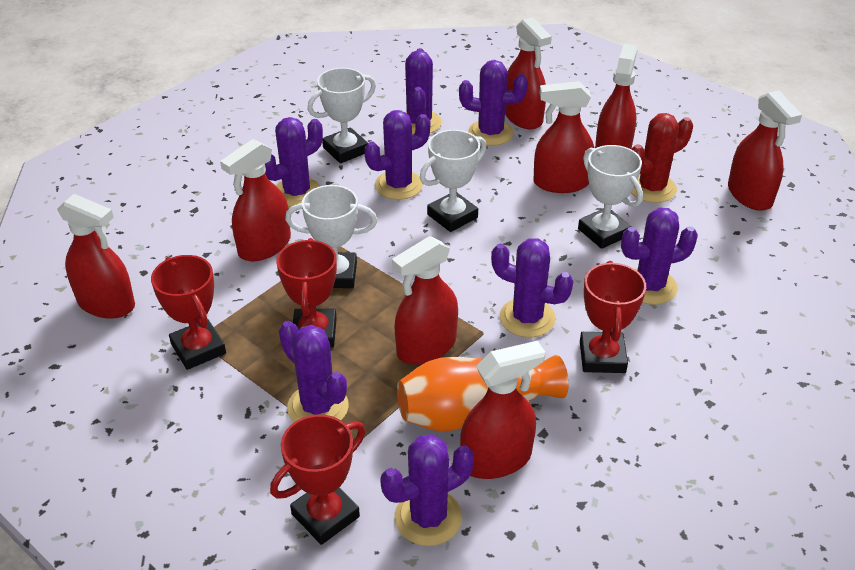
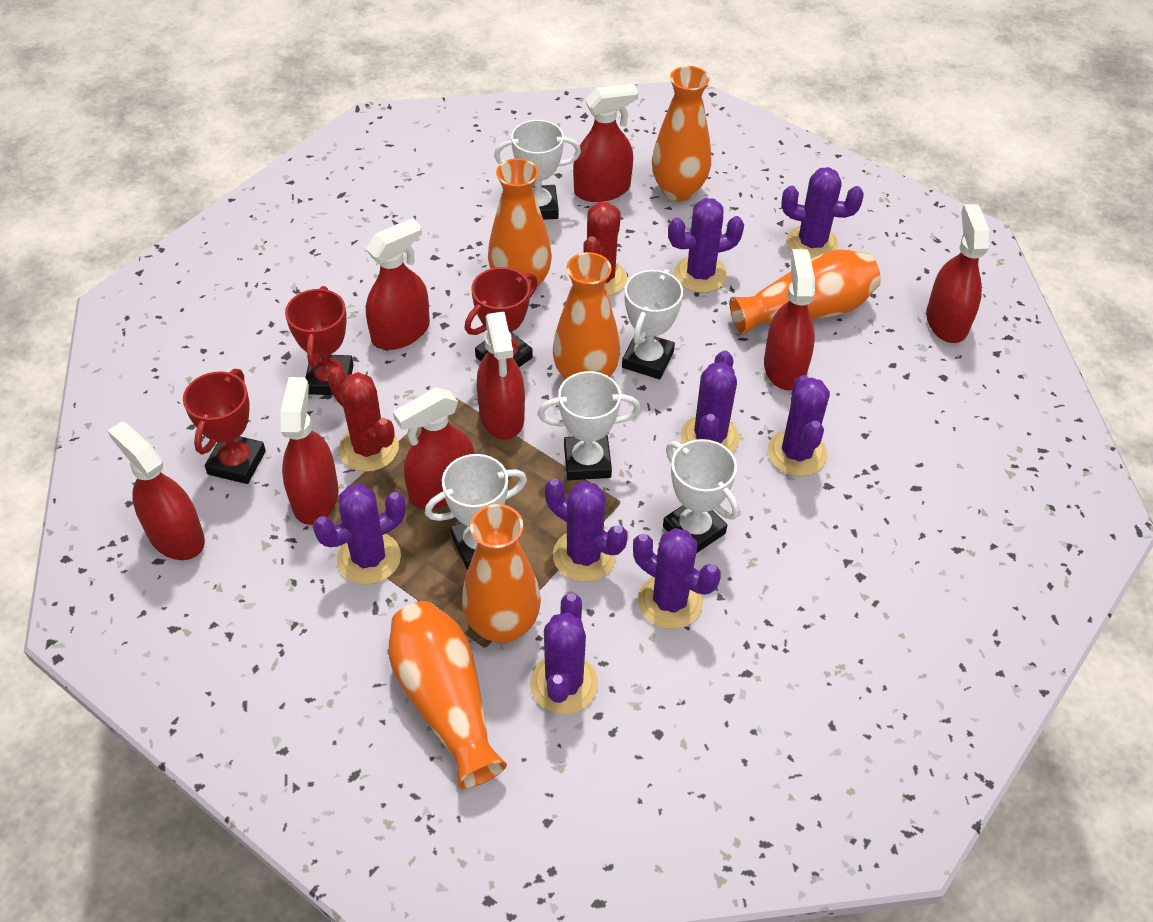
orange vase: 1 -> 6
red cactus: 1 -> 2
red trophy: 4 -> 3
white trophy: 4 -> 5

